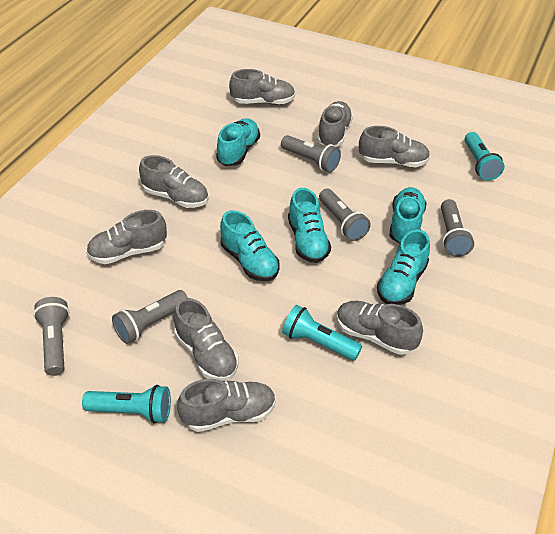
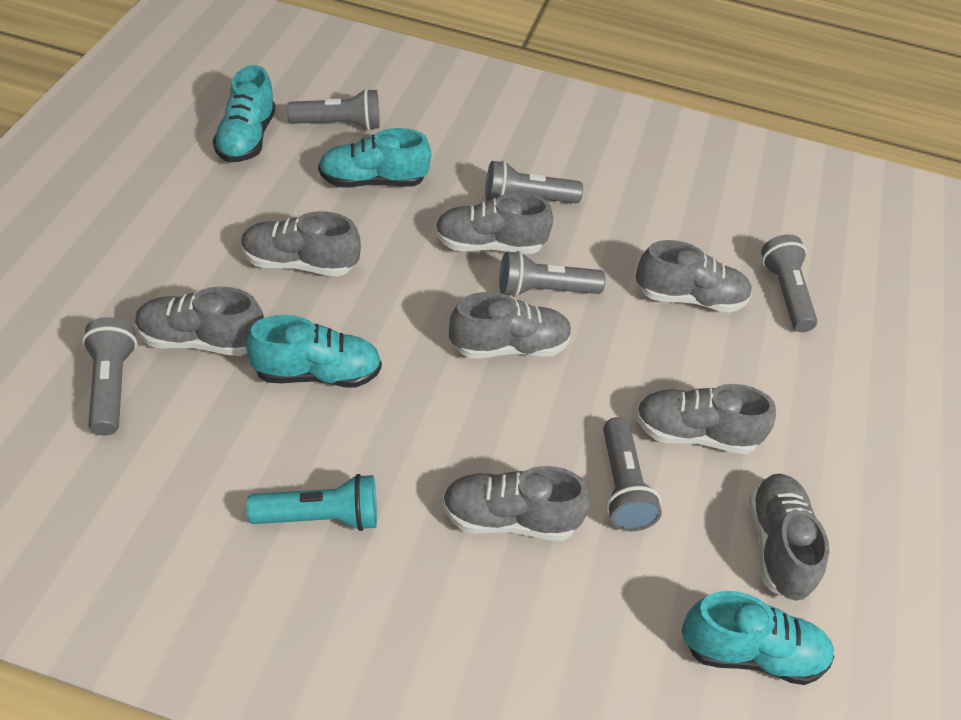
grey flashlight: 5 -> 6
turquoise flashlight: 3 -> 1
turquoise shoe: 5 -> 4

